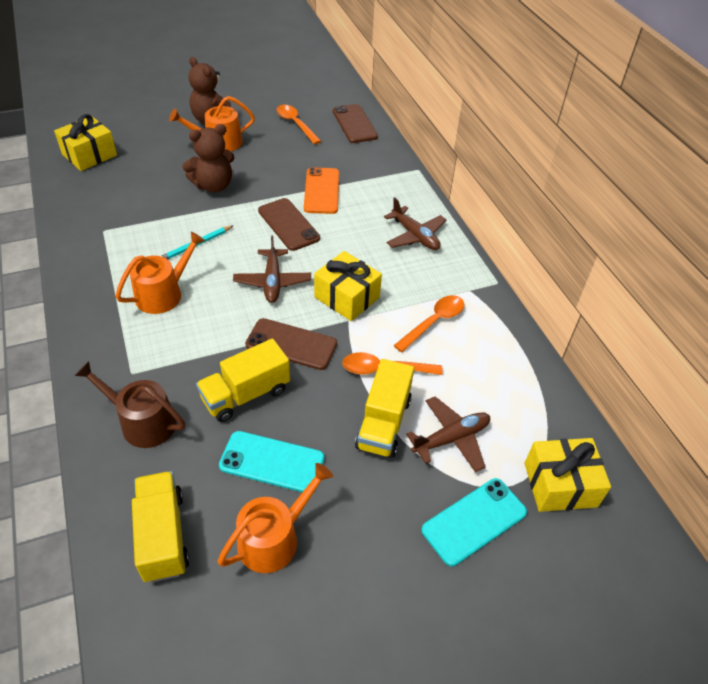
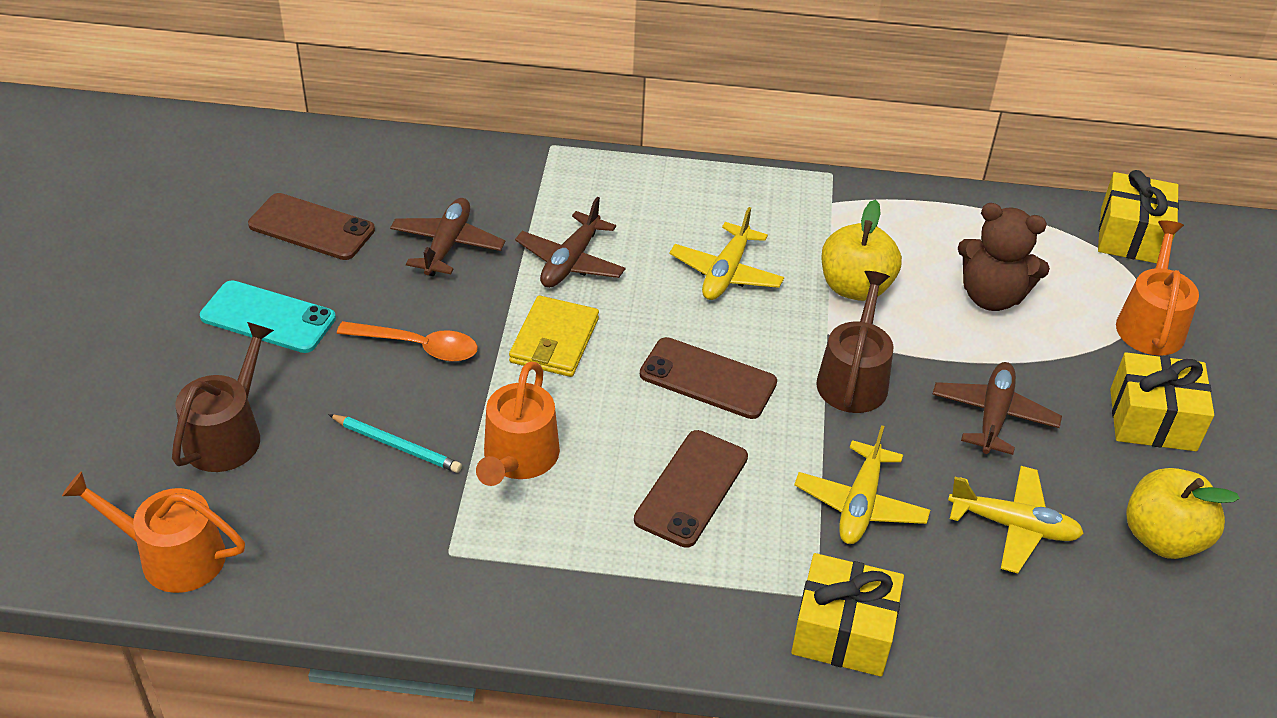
brown teddy bear: 2 -> 1
brown watering can: 1 -> 2
orange phone: 1 -> 0
orange spoon: 3 -> 1
turquoise phone: 2 -> 1
yellow apple: 0 -> 2
yellow plane: 0 -> 3
yellow truck: 3 -> 0
yellow wallet: 0 -> 1

